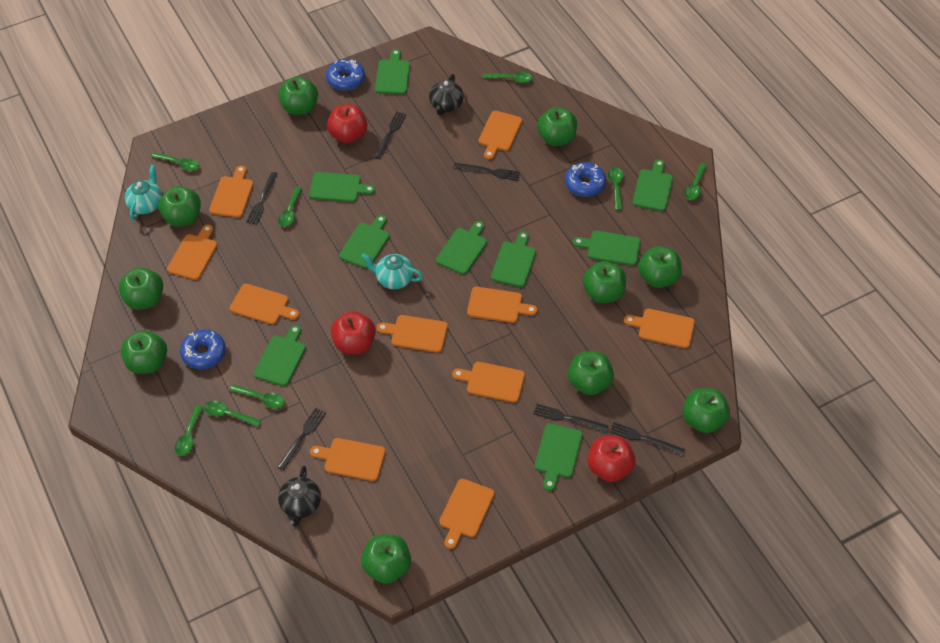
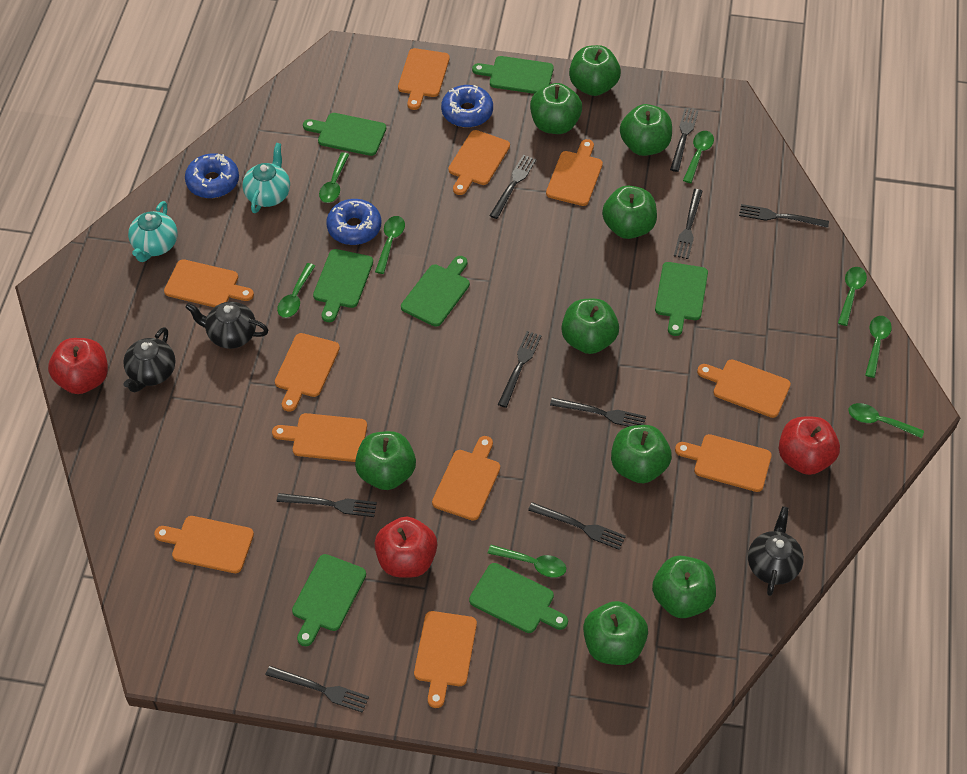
black fork: 6 -> 9
black teapot: 2 -> 3
green apple: 10 -> 9
green cutting board: 9 -> 7
orange cutting board: 10 -> 11

